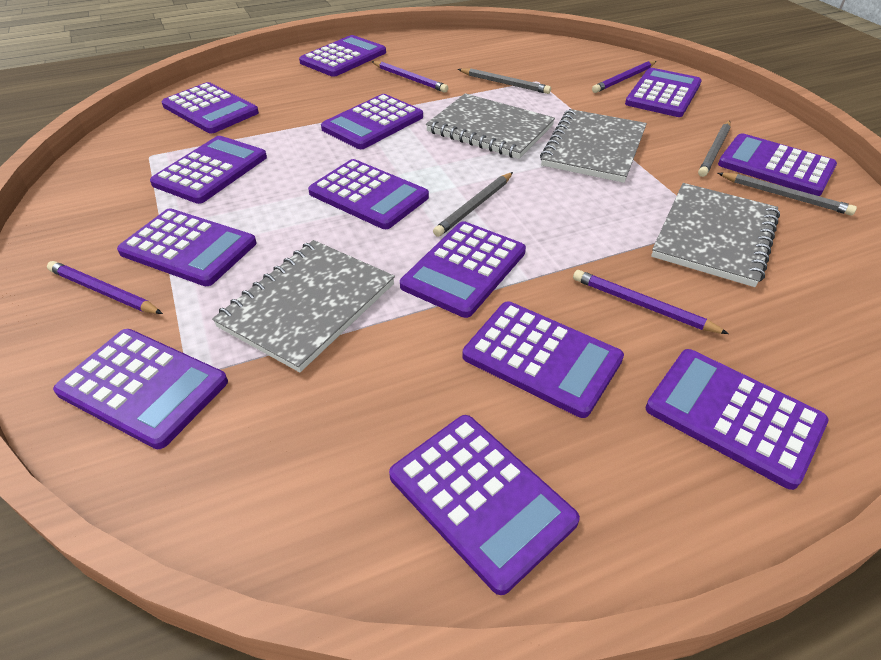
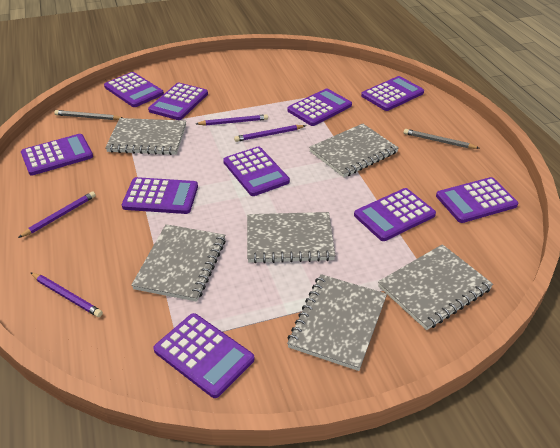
grey notebook: 4 -> 6
grey pencil: 4 -> 2
purple calculator: 13 -> 10

